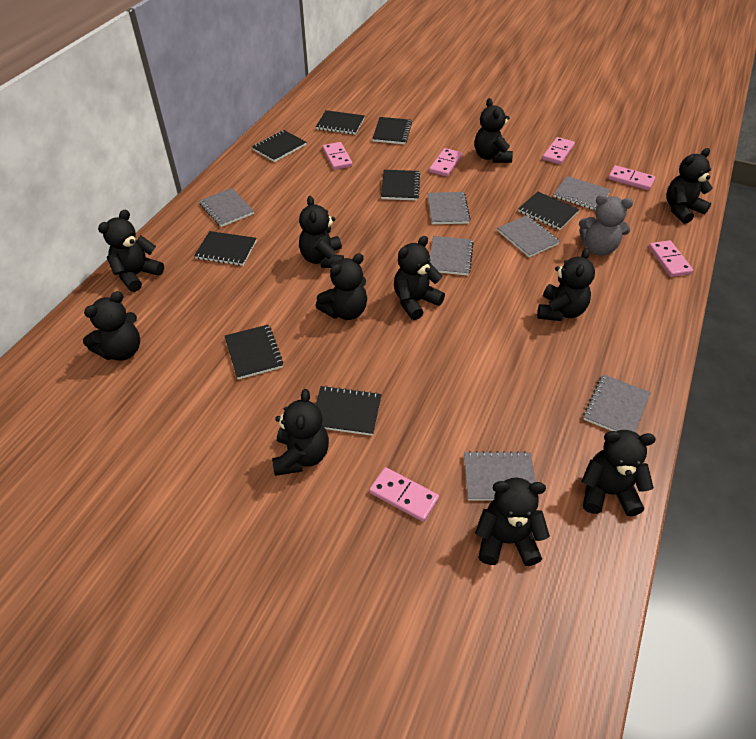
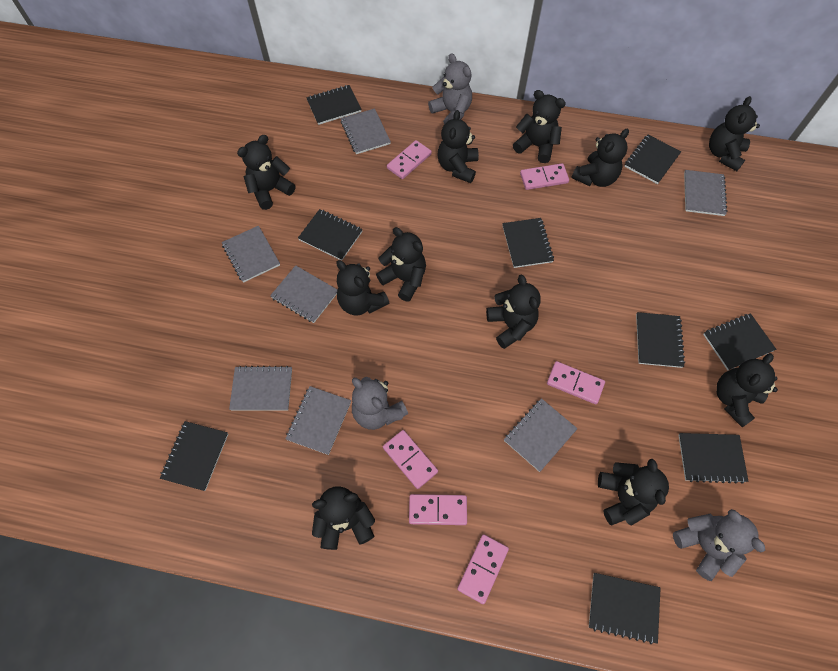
black notebook: 8 -> 9
grey teddy bear: 1 -> 3

